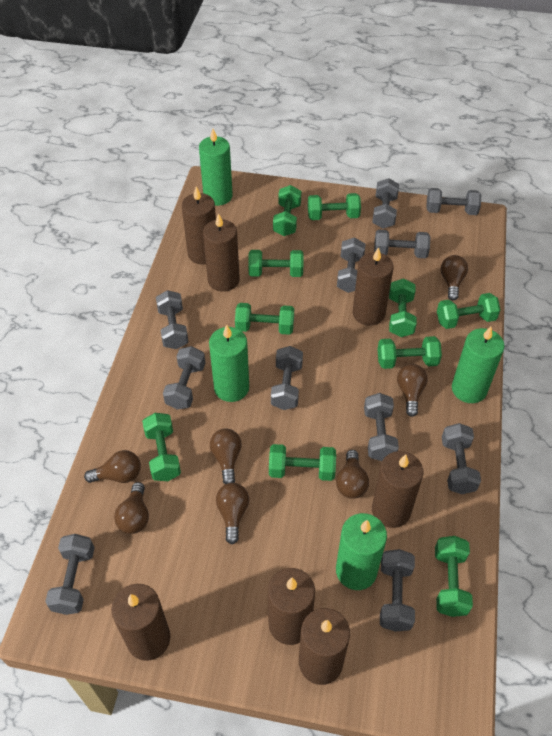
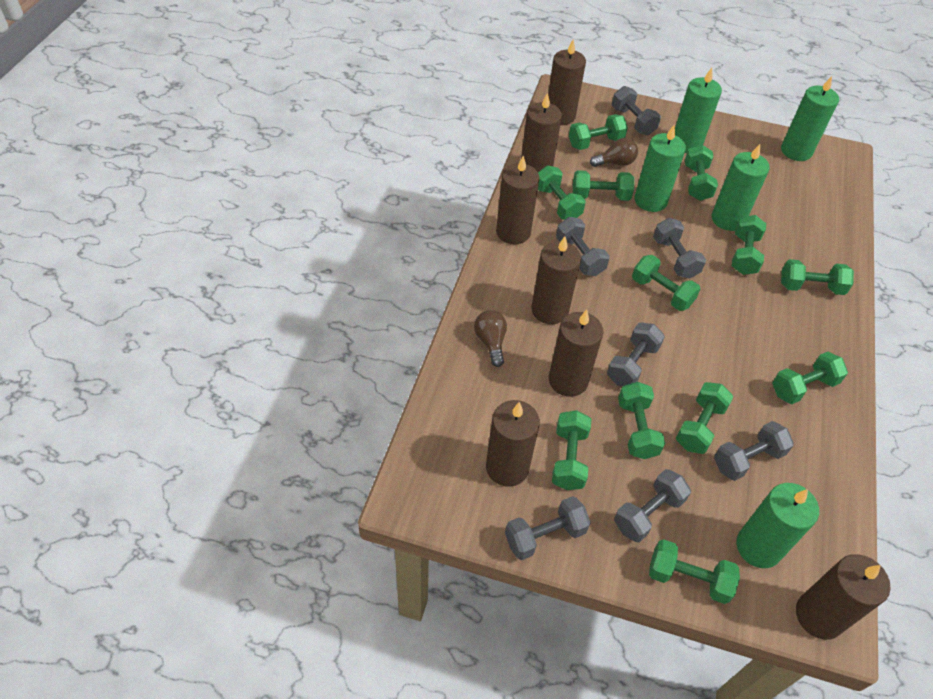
brown light bulb: 7 -> 2
green candle: 4 -> 5
green dumbbell: 10 -> 12
grey dumbbell: 11 -> 7

